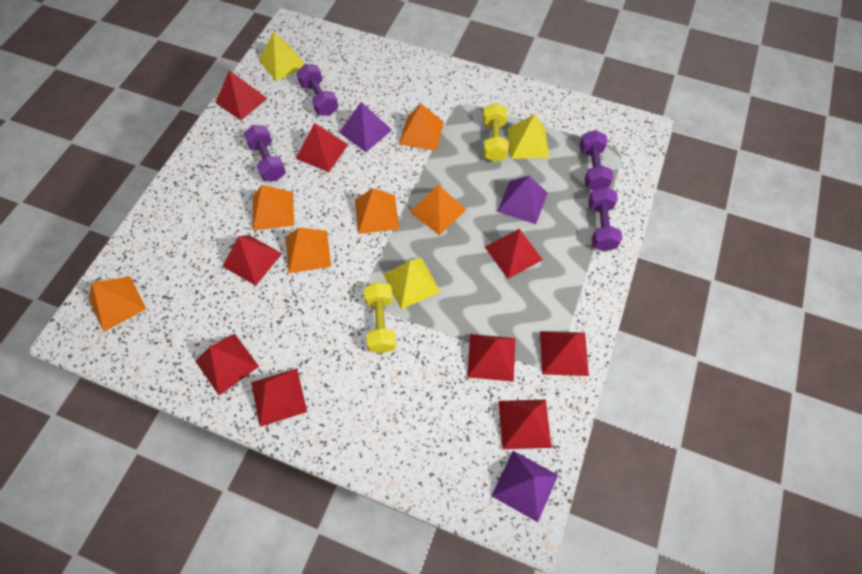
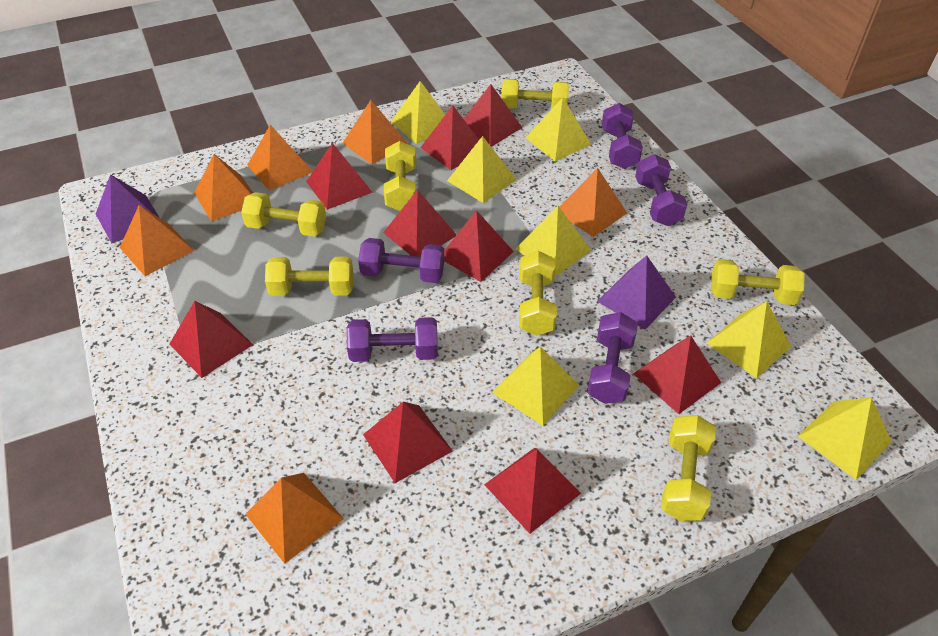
purple dumbbell: 4 -> 5
purple pyramid: 3 -> 2
yellow dumbbell: 2 -> 7
yellow pyramid: 3 -> 7

